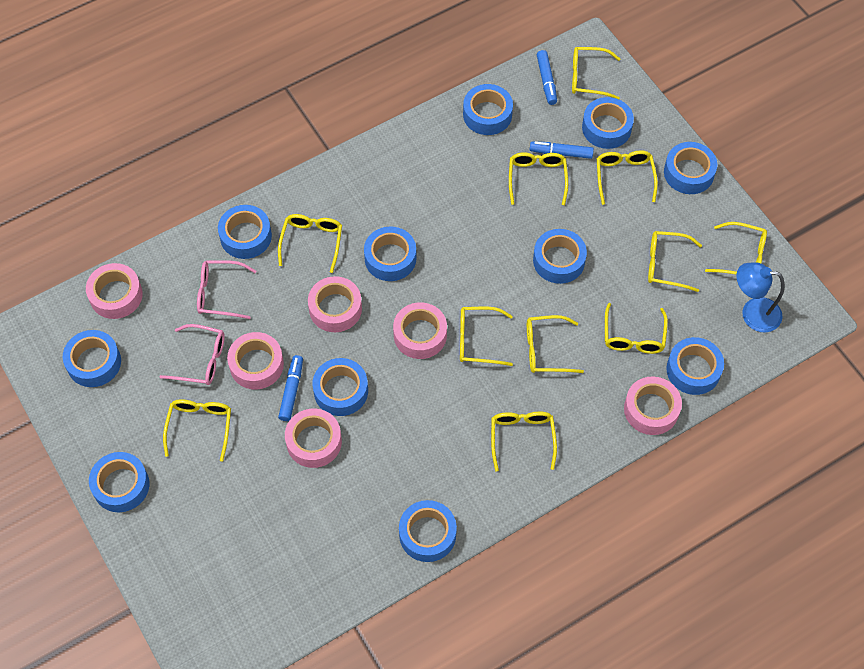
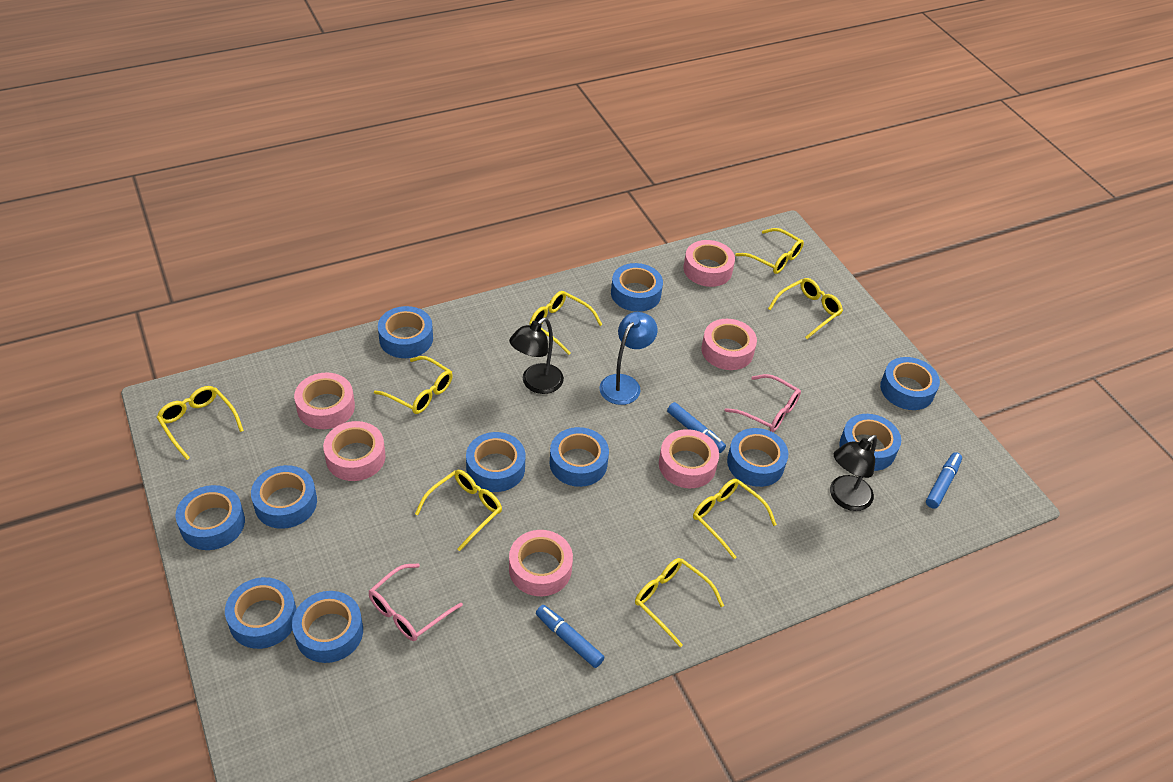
black lamp: 0 -> 2
yellow glasses: 11 -> 8

